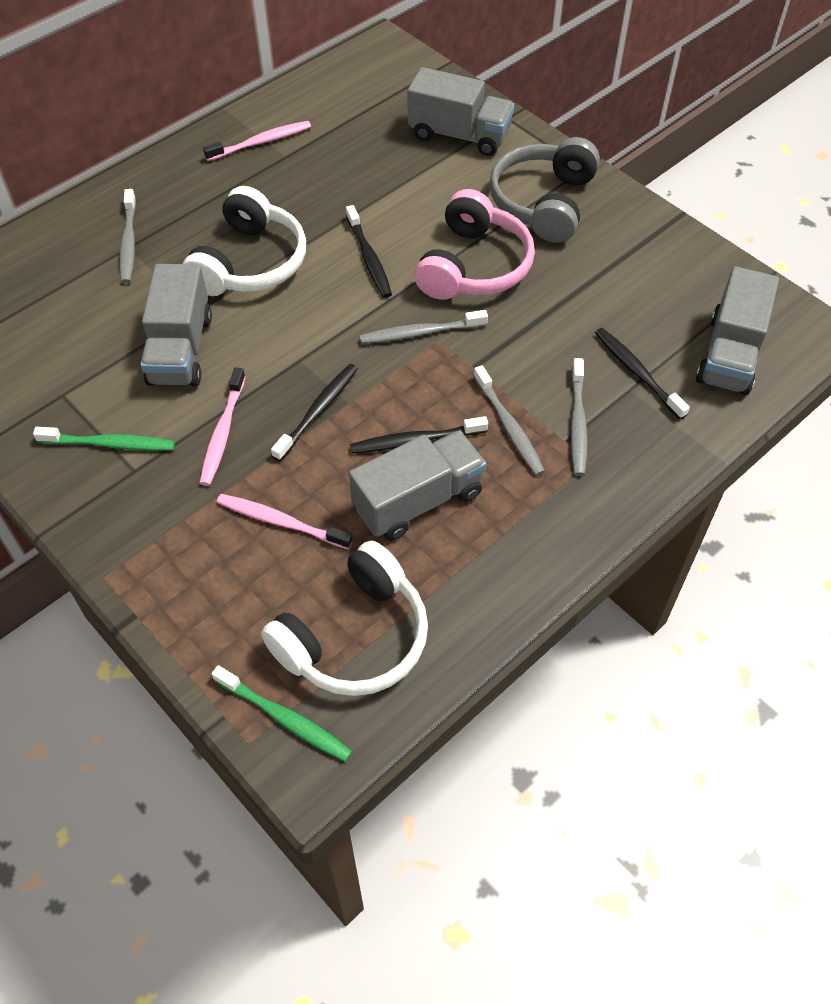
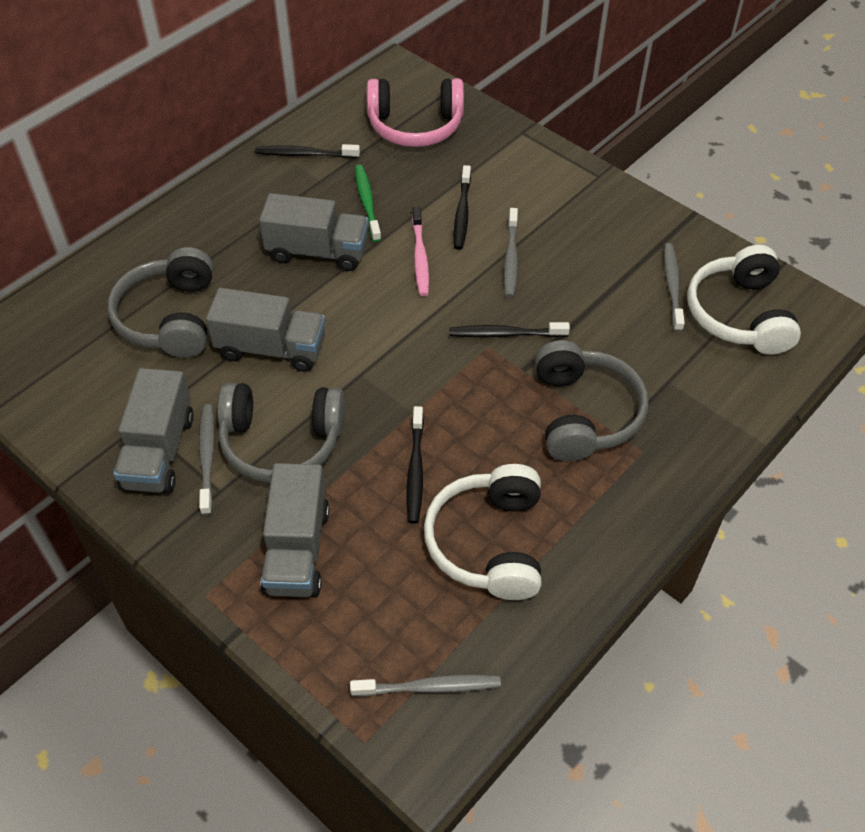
green toothbrush: 2 -> 1
grey headphones: 1 -> 3
pink toothbrush: 3 -> 1

